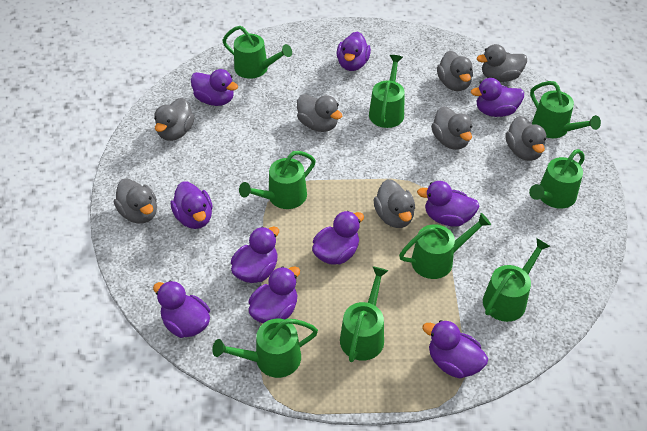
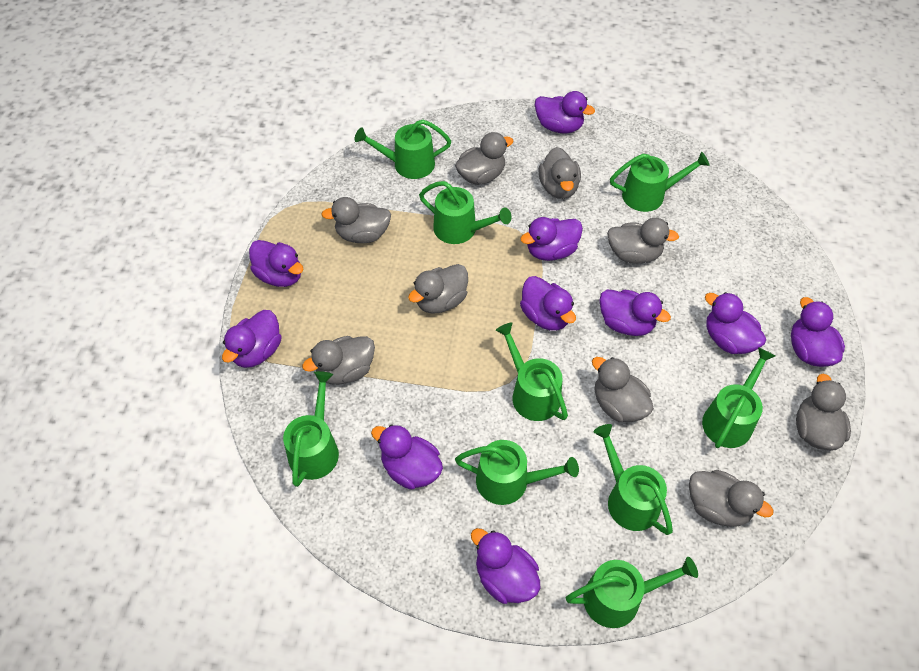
grey duck: 8 -> 9

